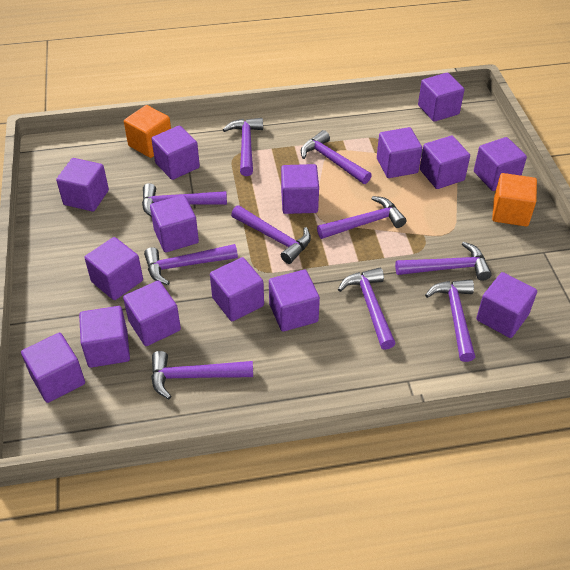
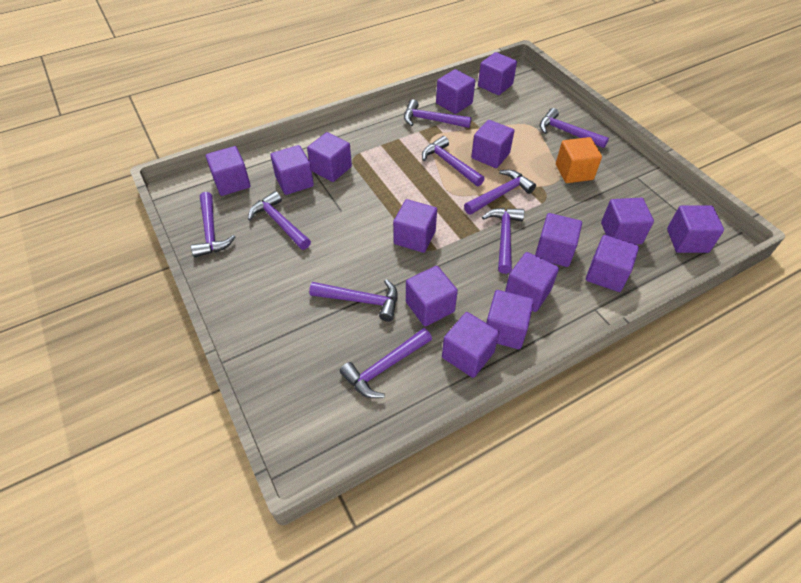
orange cube: 2 -> 1
purple hammer: 10 -> 9

